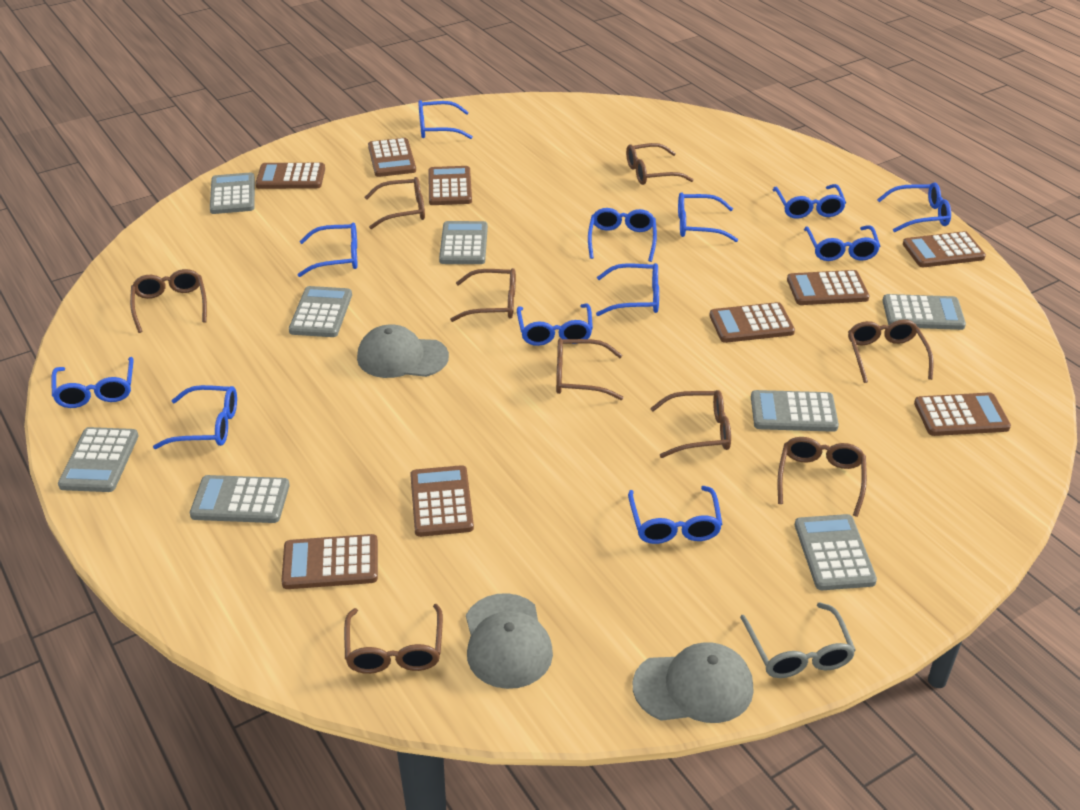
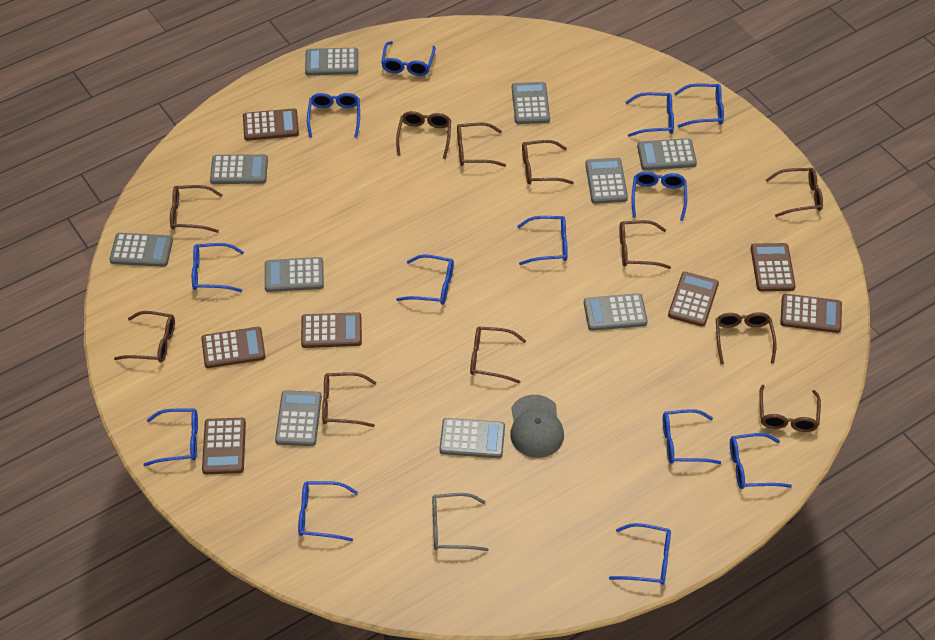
blue glasses: 12 -> 13
brown calculator: 9 -> 7
brown glasses: 9 -> 11
grey calculator: 8 -> 10
grey cap: 3 -> 1

